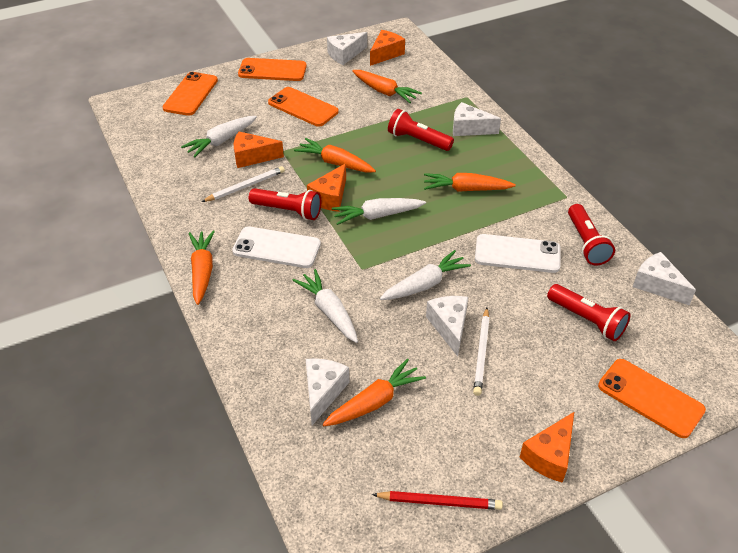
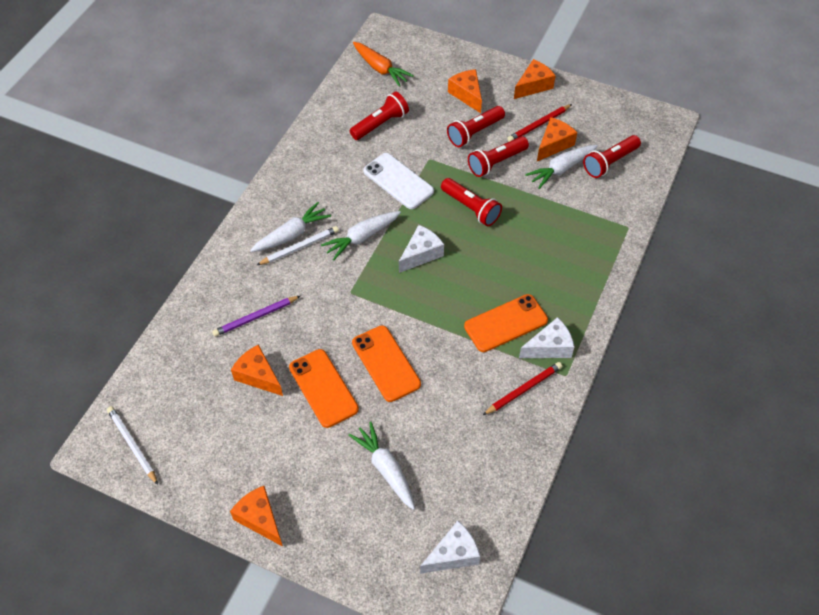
orange carrot: 5 -> 1
orange cheese: 4 -> 5
orange phone: 4 -> 3
purple pencil: 0 -> 1
red flashlight: 4 -> 5
red pencil: 1 -> 2
white cheese: 5 -> 3
white phone: 2 -> 1

